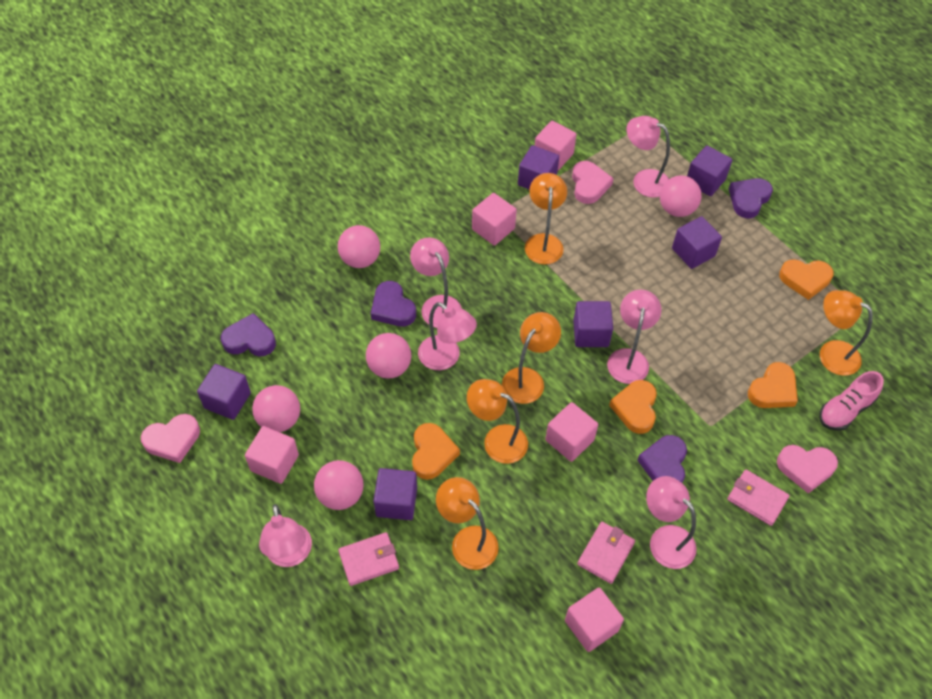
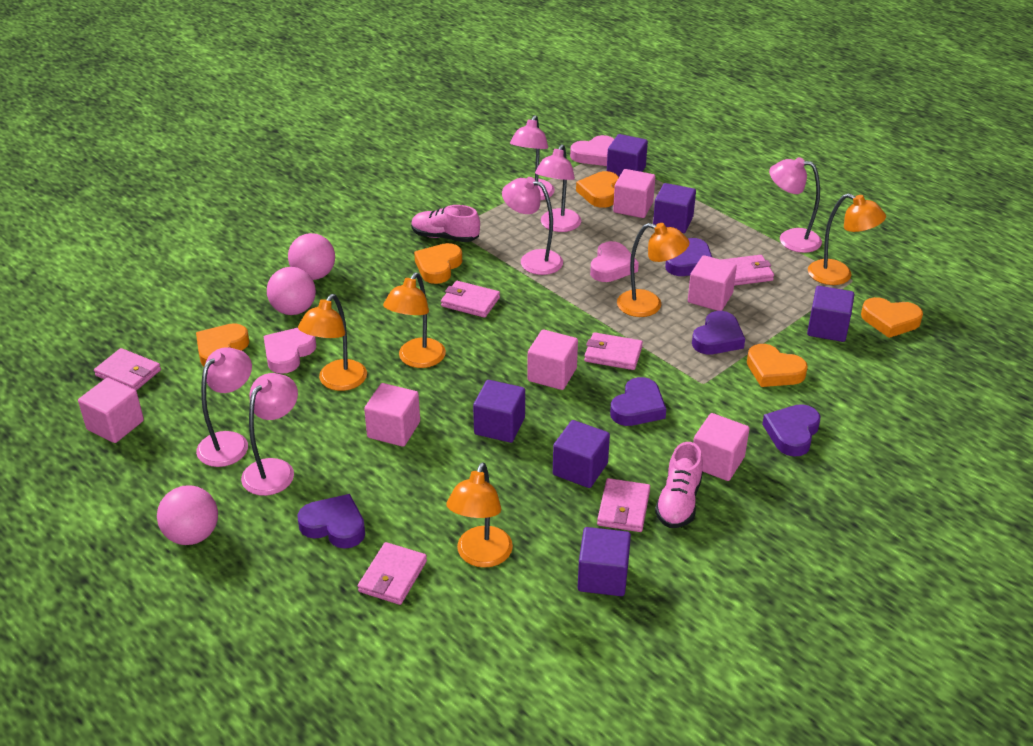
orange heart: 4 -> 5
pink ball: 5 -> 3
pink cube: 5 -> 6
pink shoe: 1 -> 2
pink wallet: 3 -> 6
purple heart: 4 -> 5

